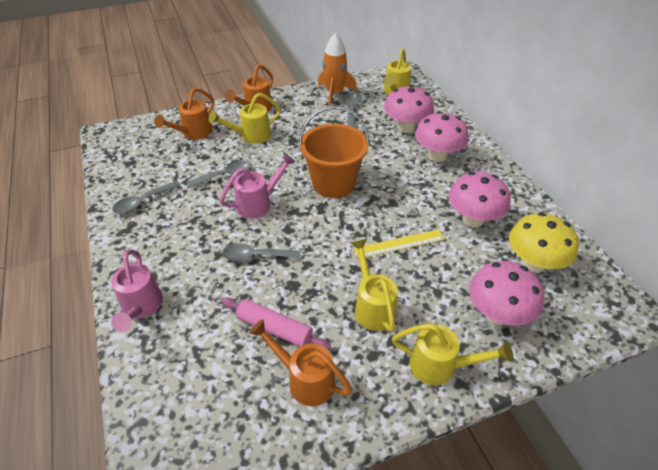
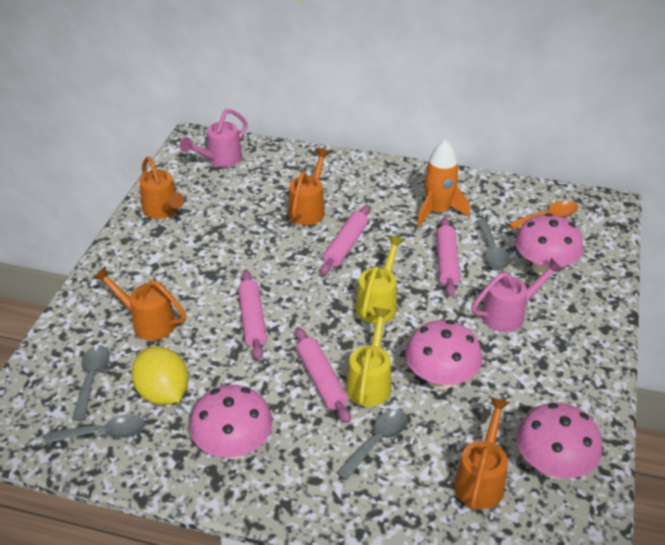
orange bucket: 1 -> 0
orange spoon: 0 -> 1
orange watering can: 3 -> 4
pink rolling pin: 1 -> 4
yellow lemon: 0 -> 1
yellow mushroom: 1 -> 0
yellow ruler: 1 -> 0
yellow watering can: 4 -> 2

